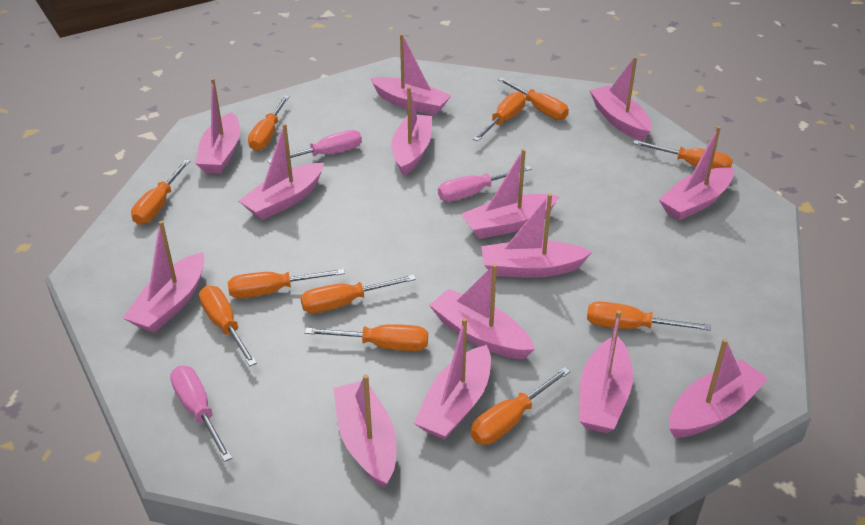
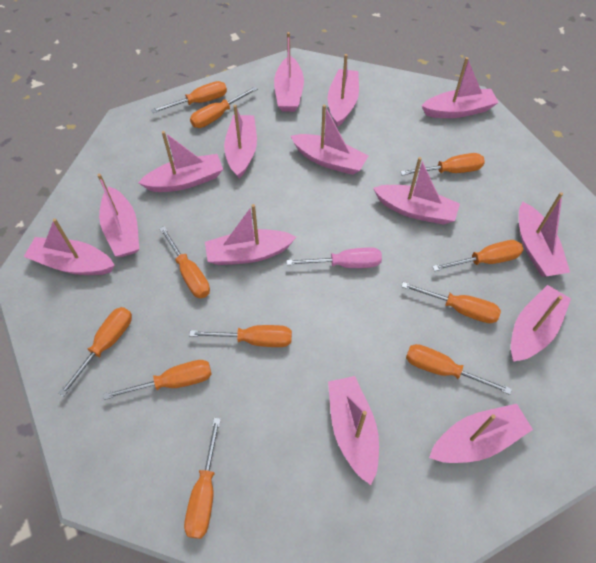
pink screwdriver: 3 -> 1

